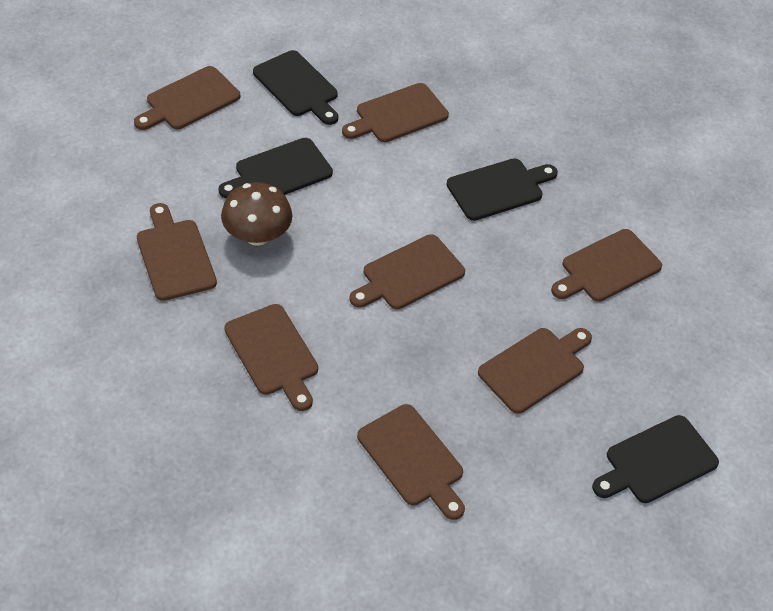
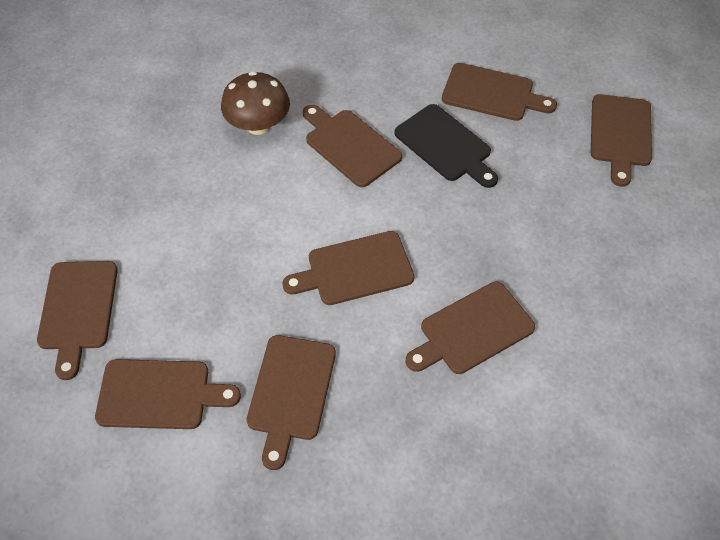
black cutting board: 4 -> 1

